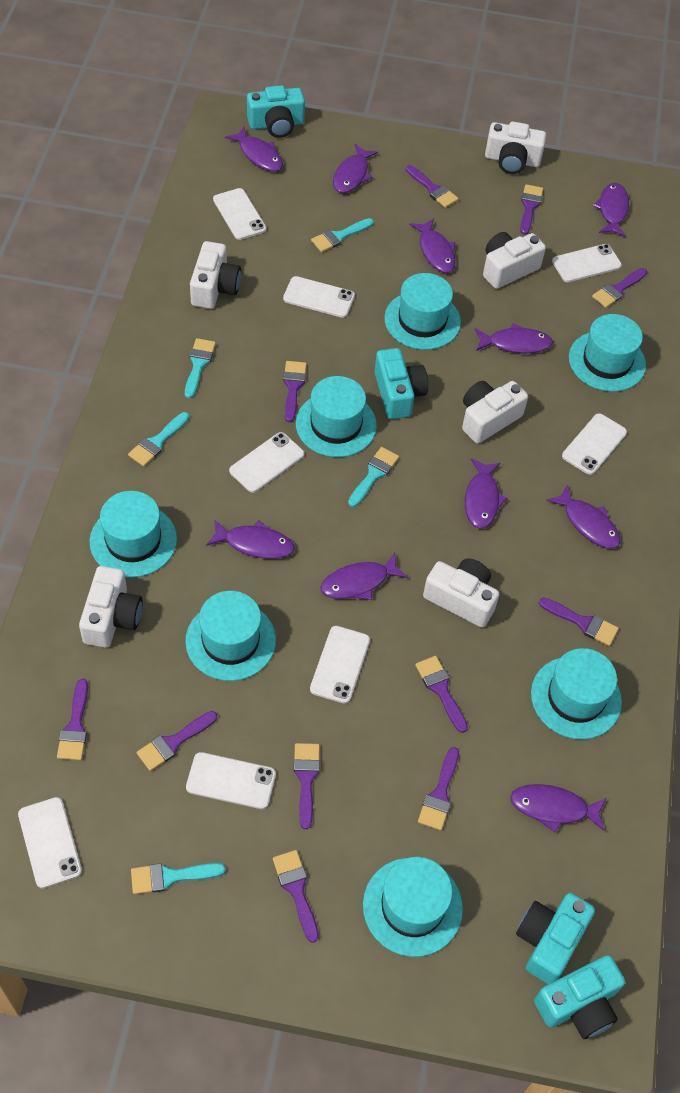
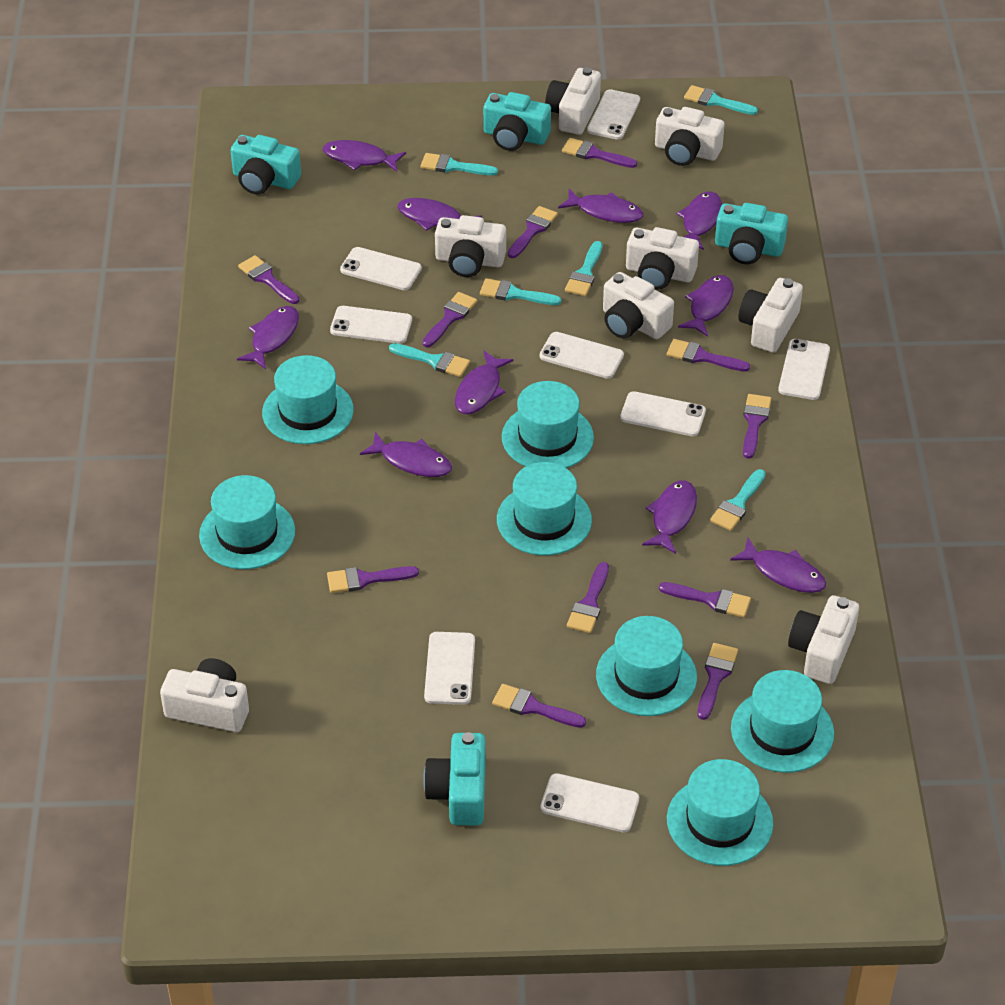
turquoise brush: 5 -> 6
white camera: 6 -> 8

